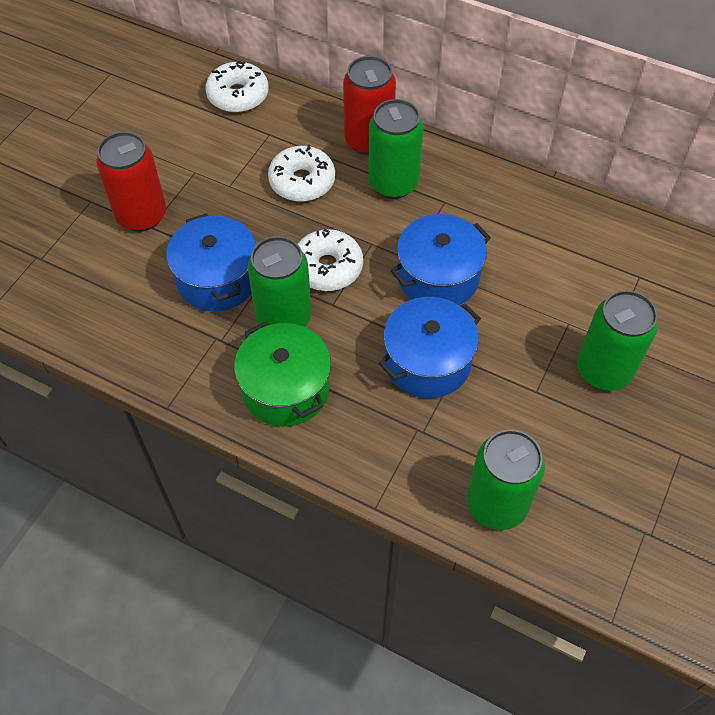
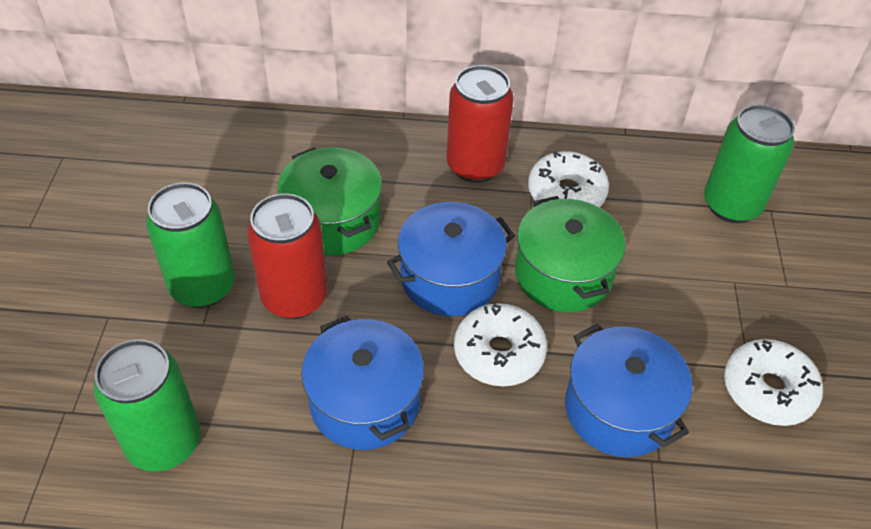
green can: 4 -> 3
green pot: 1 -> 2

